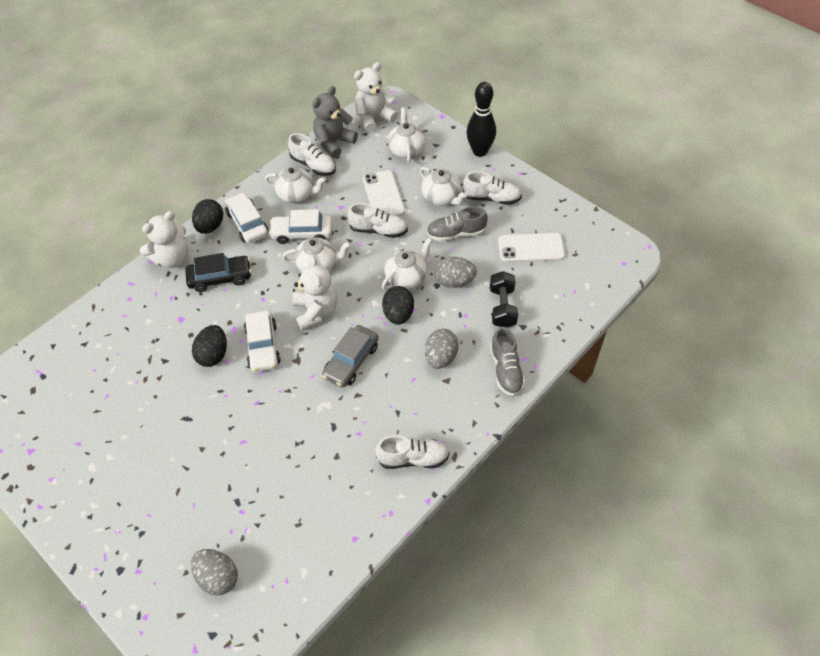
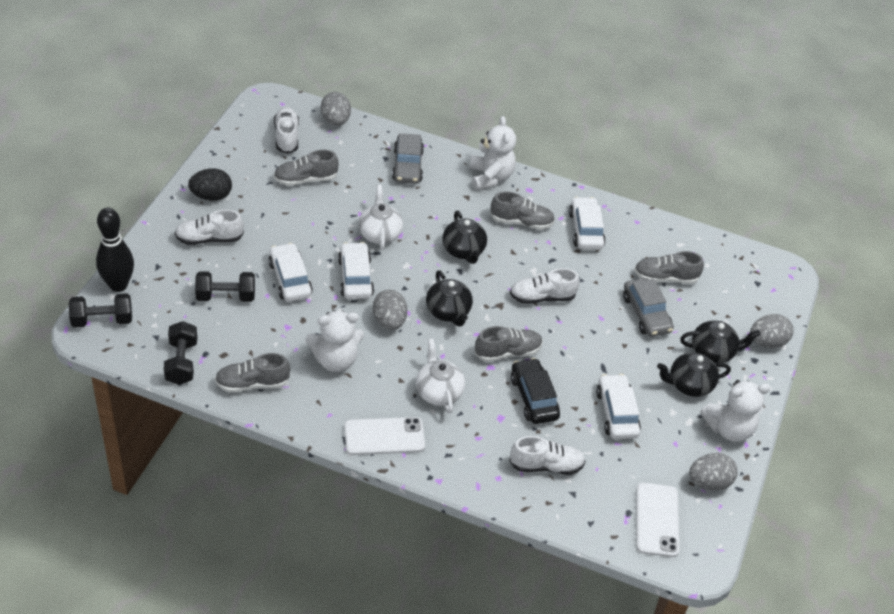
black dumbbell: 1 -> 3
black egg: 3 -> 1
black teapot: 0 -> 4
grey car: 1 -> 2
grey egg: 3 -> 4
grey shoe: 2 -> 5
grey teddy bear: 1 -> 0
white car: 3 -> 4
white teapot: 5 -> 2

